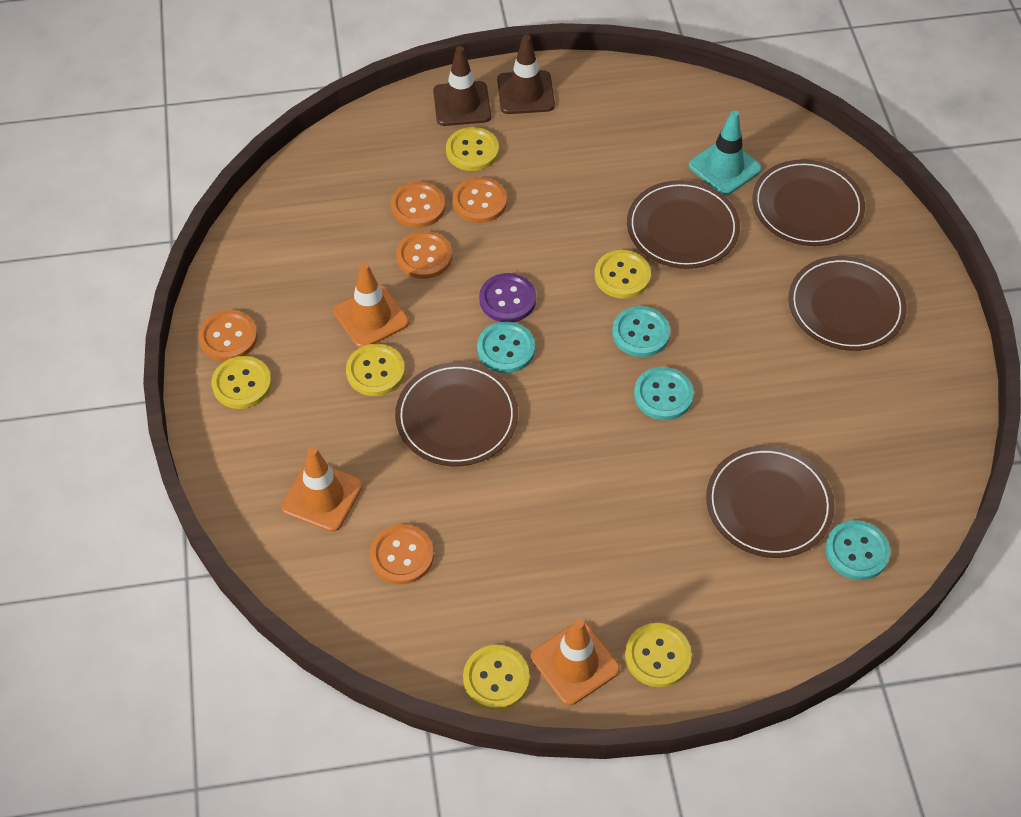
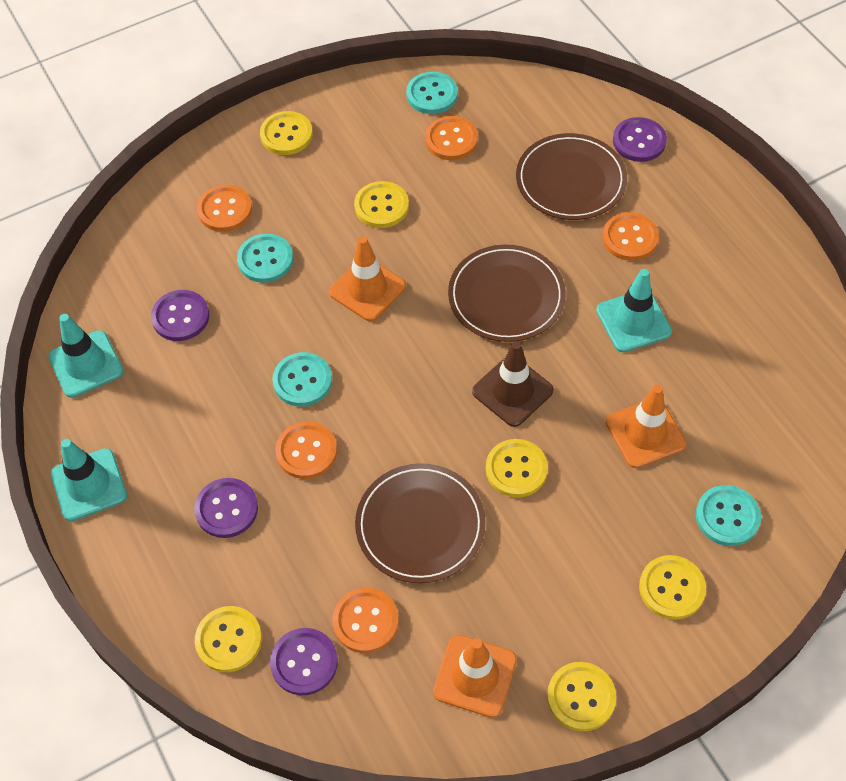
brown plate: 5 -> 3
brown traffic cone: 2 -> 1
purple button: 1 -> 4
turquoise traffic cone: 1 -> 3

